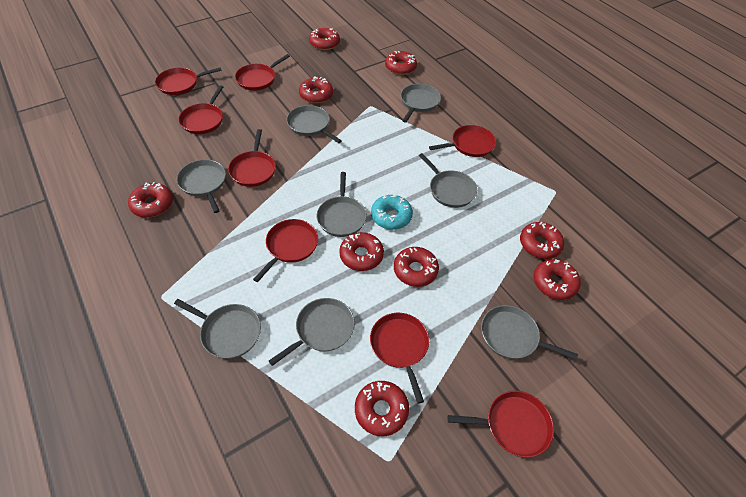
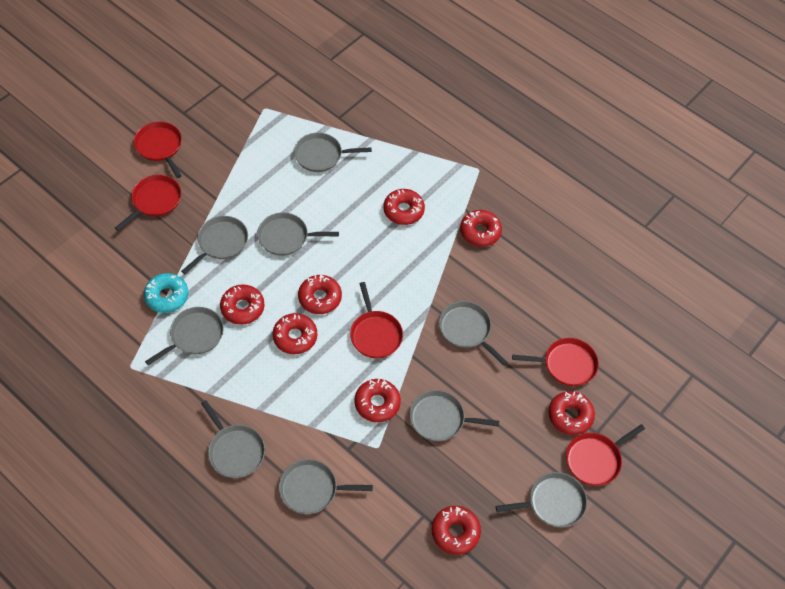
grey pan: 8 -> 9
red donut: 9 -> 8
red pan: 8 -> 5

